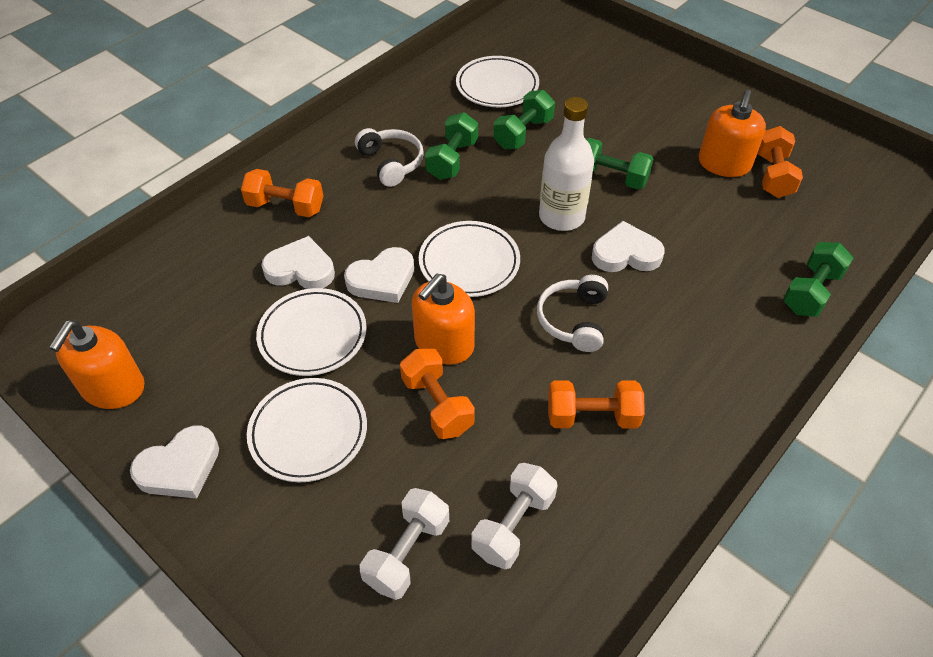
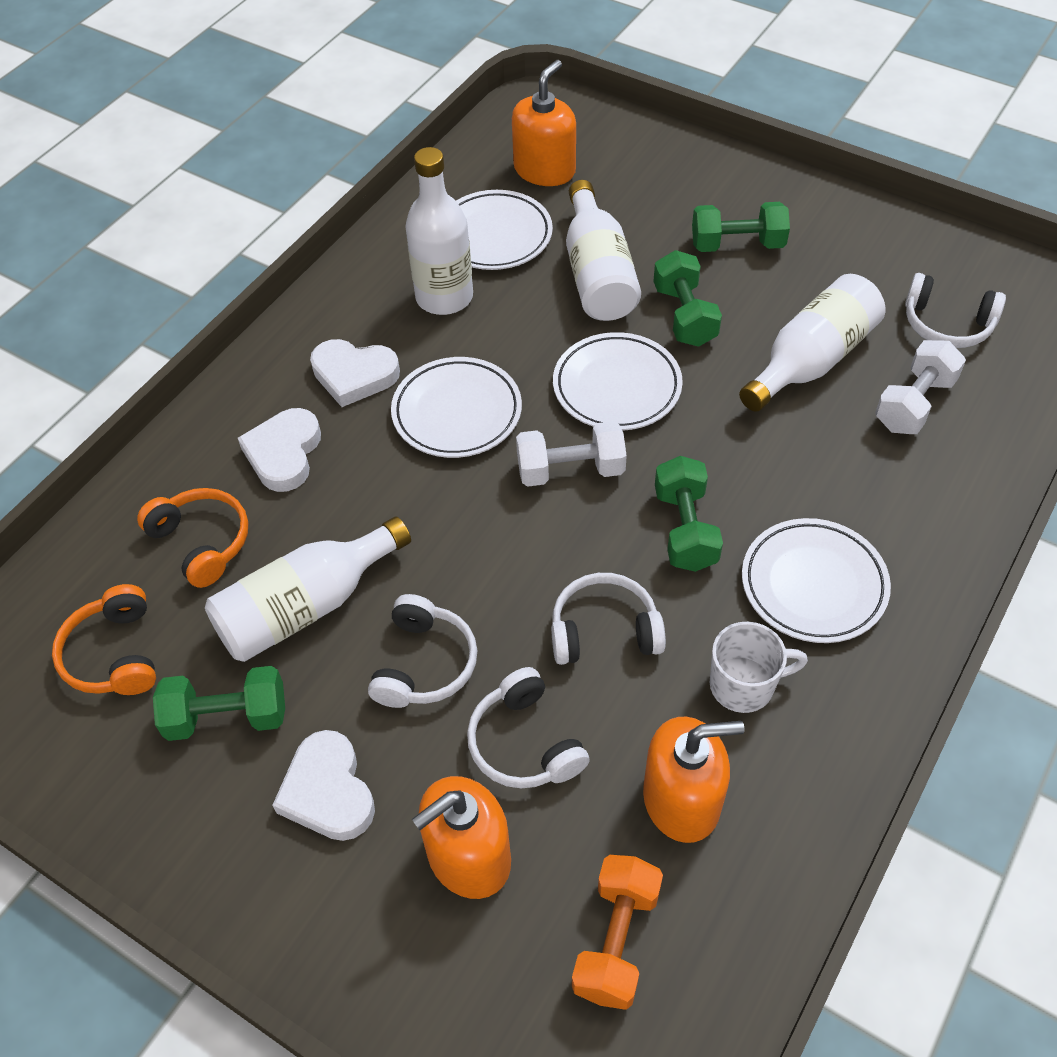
orange dumbbell: 4 -> 1
orange headphones: 0 -> 2
white bottle: 1 -> 4
white headphones: 2 -> 4
white heart: 4 -> 3
white mug: 0 -> 1

